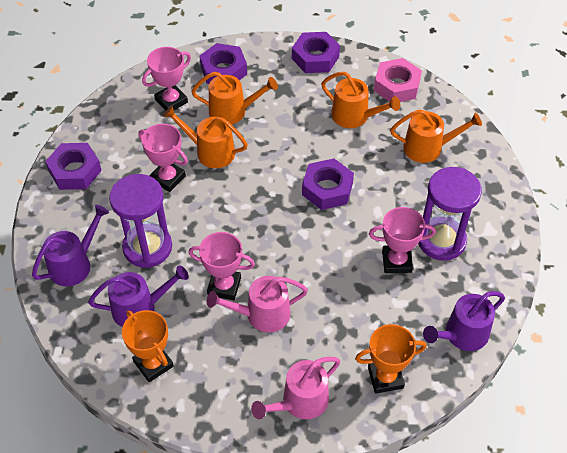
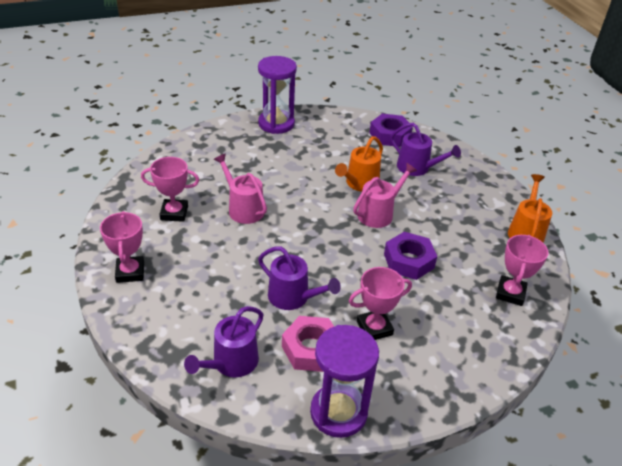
orange trophy: 2 -> 0
orange watering can: 4 -> 2
purple nut: 4 -> 2

